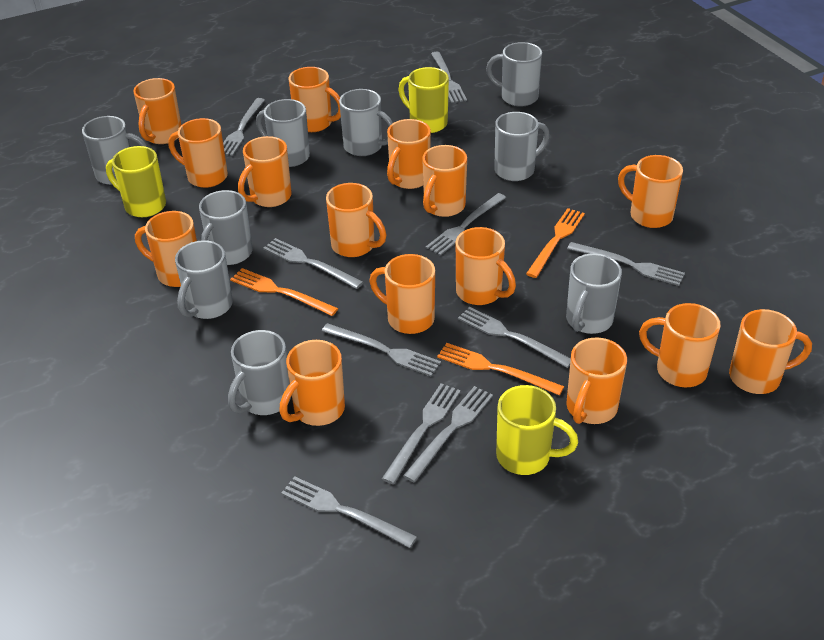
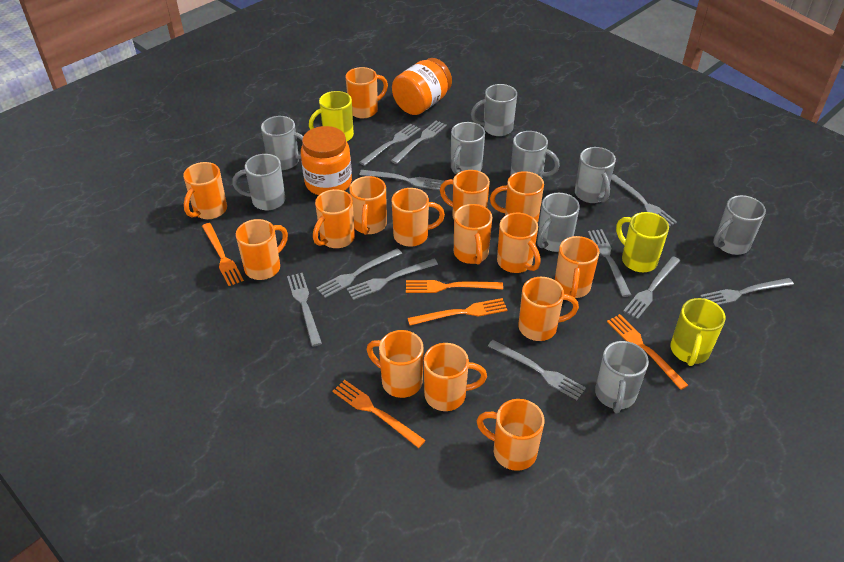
grey fork: 10 -> 11
orange fork: 3 -> 5
orange jar: 0 -> 2

